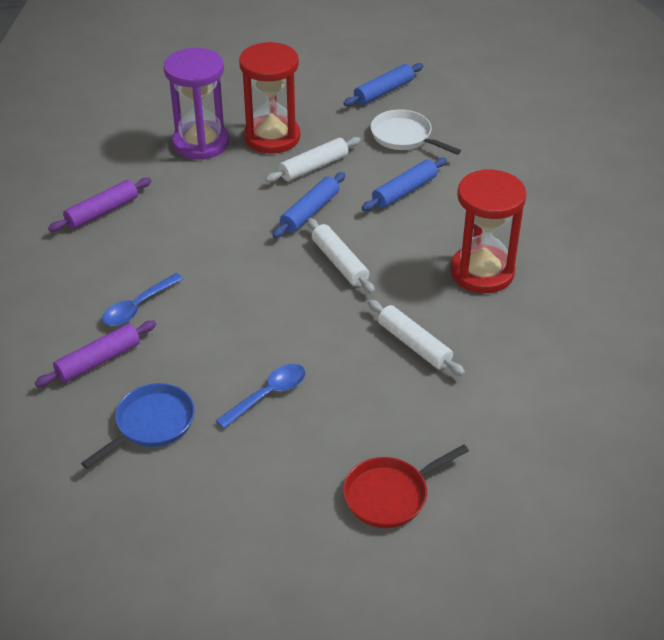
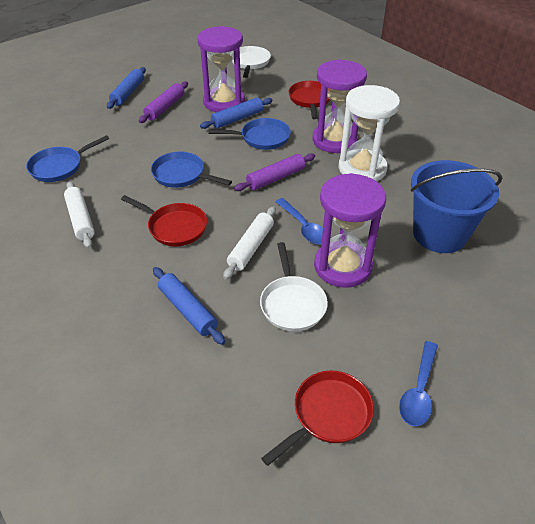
blue bucket: 0 -> 1
blue pan: 1 -> 3
purple hourglass: 1 -> 3
red hourglass: 2 -> 0
red pan: 1 -> 3
white hourglass: 0 -> 1
white pan: 1 -> 2
white rolling pin: 3 -> 2

